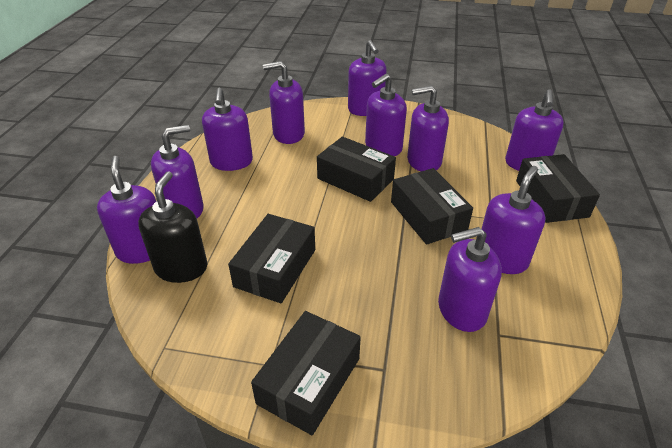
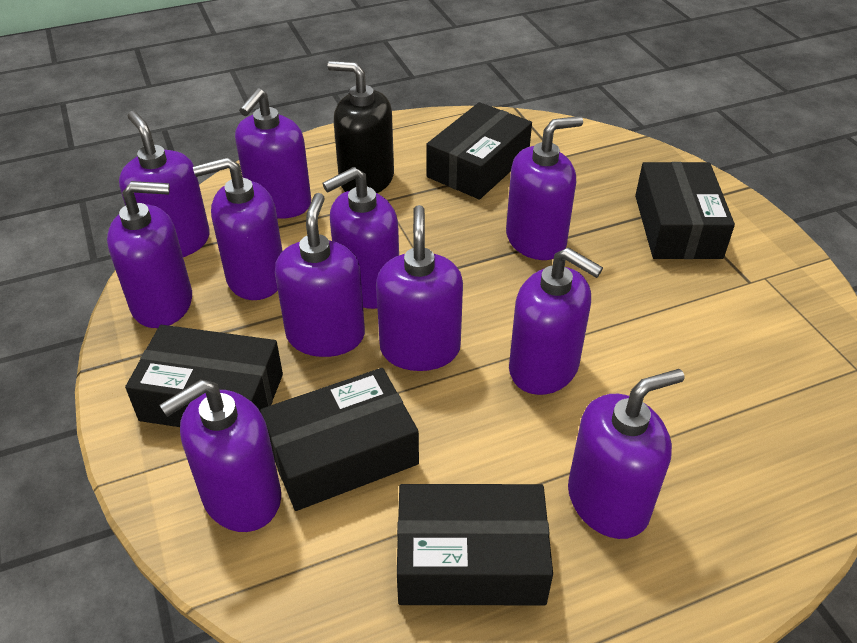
purple soap dispenser: 10 -> 11

